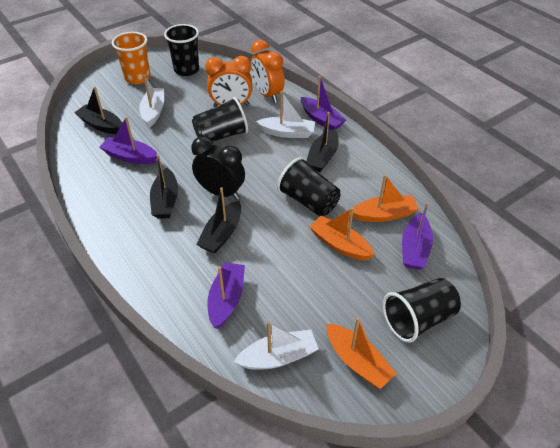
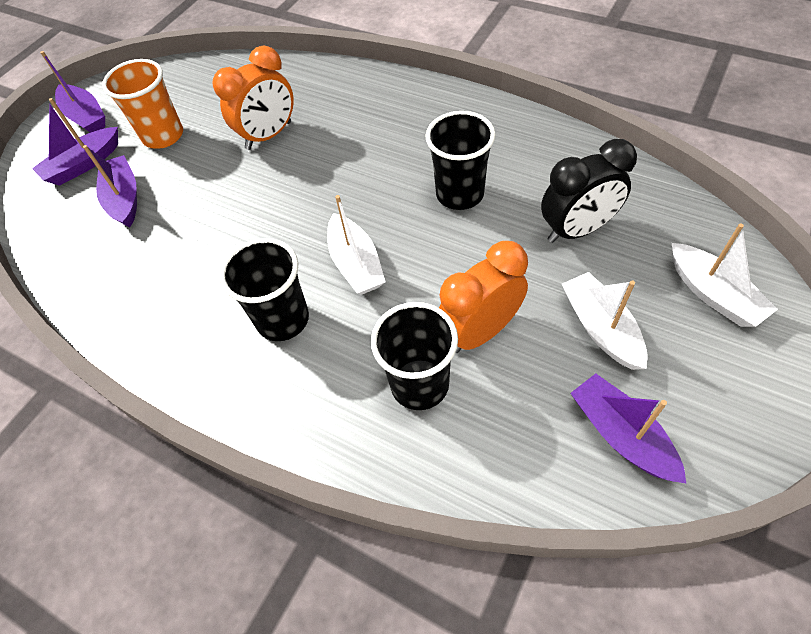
black boat: 4 -> 0
black cup: 4 -> 3
orange boat: 3 -> 0

